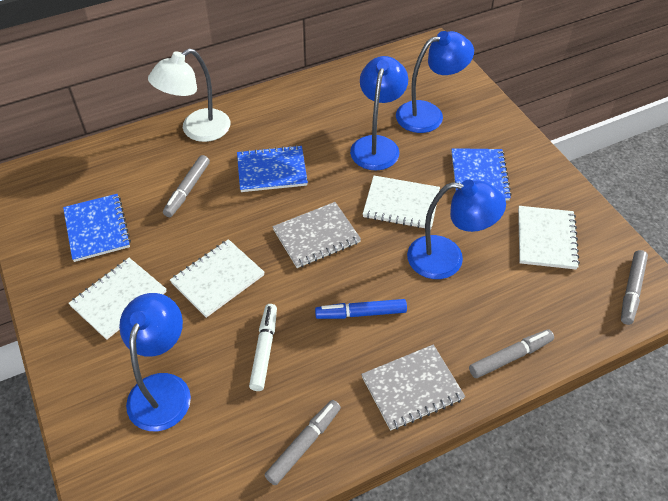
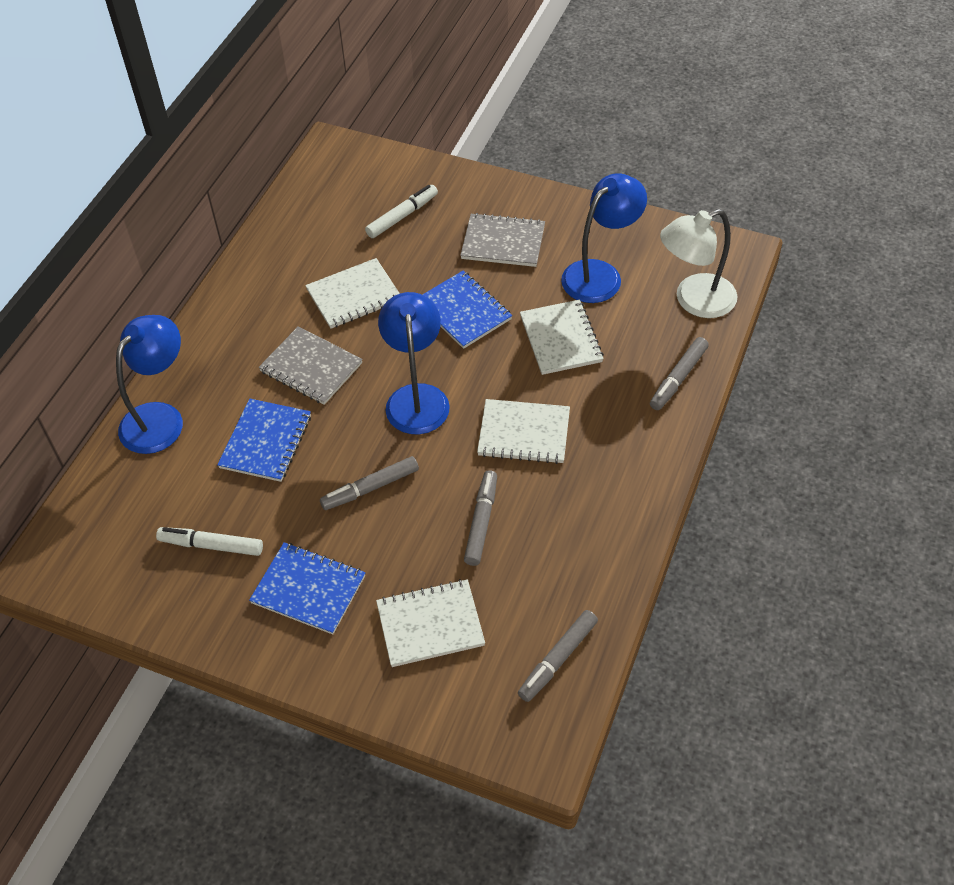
blue lamp: 4 -> 3
blue marker: 1 -> 0
white marker: 1 -> 2

